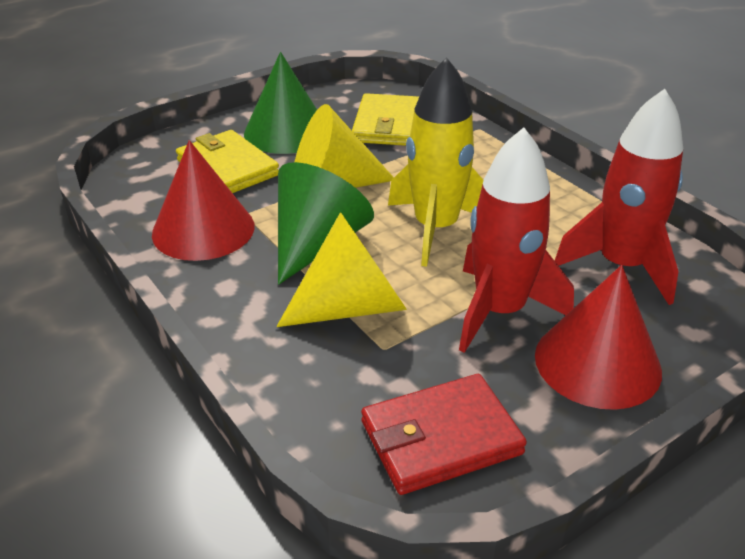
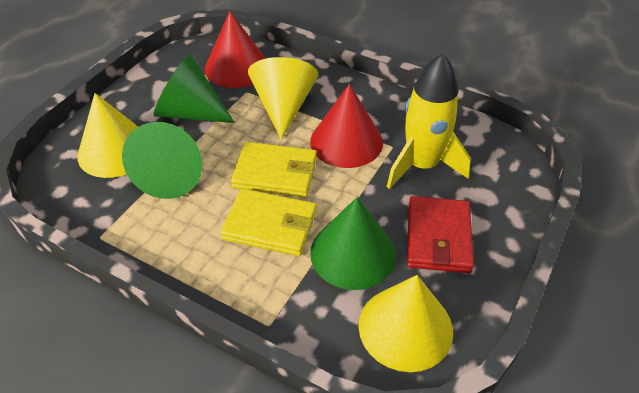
green cone: 2 -> 3
red rocket: 2 -> 0
yellow cone: 2 -> 3

